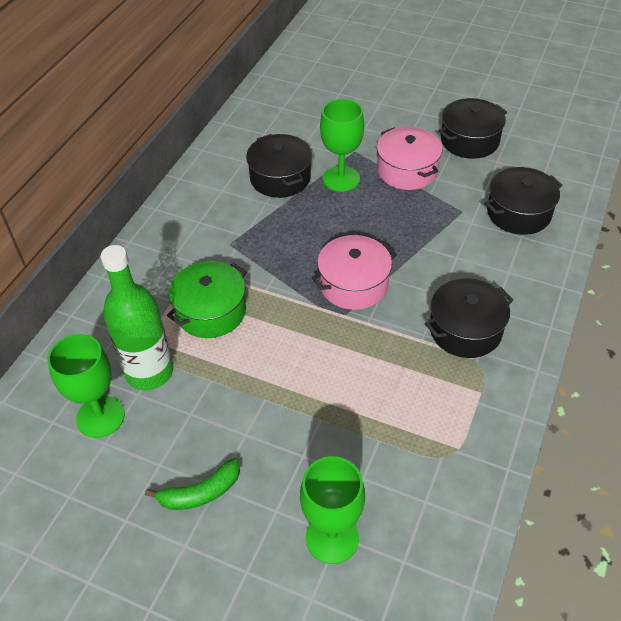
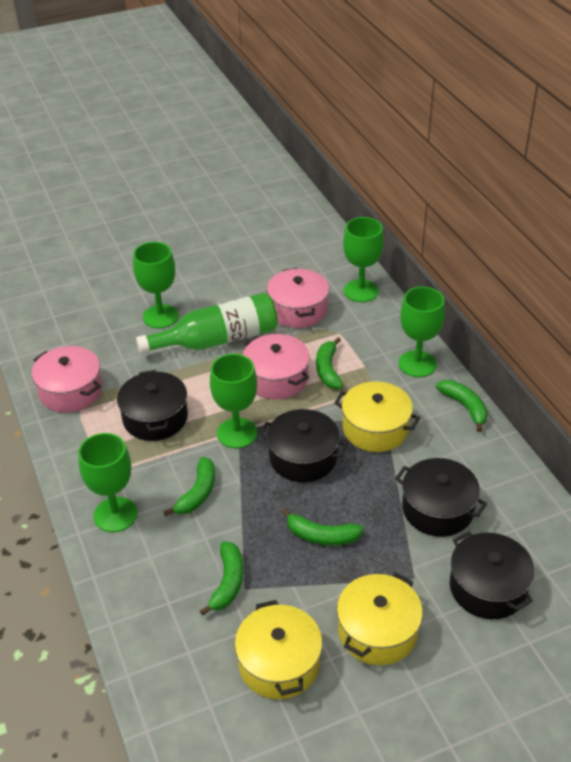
green banana: 1 -> 5
green goblet: 3 -> 5
green pot: 1 -> 0
pink pot: 2 -> 3
yellow pot: 0 -> 3

